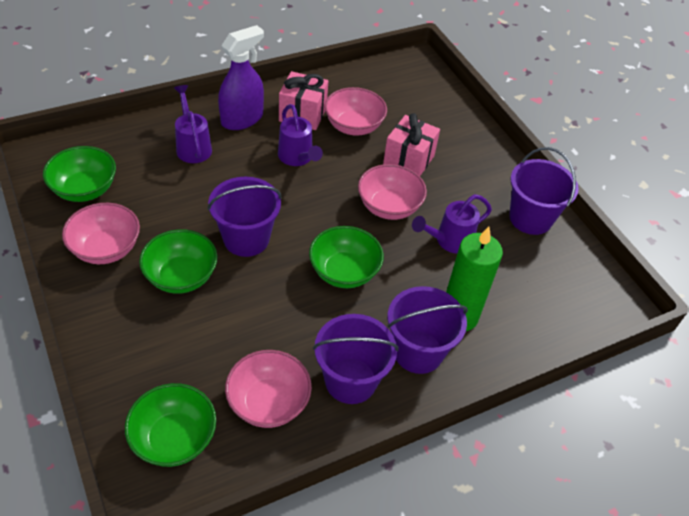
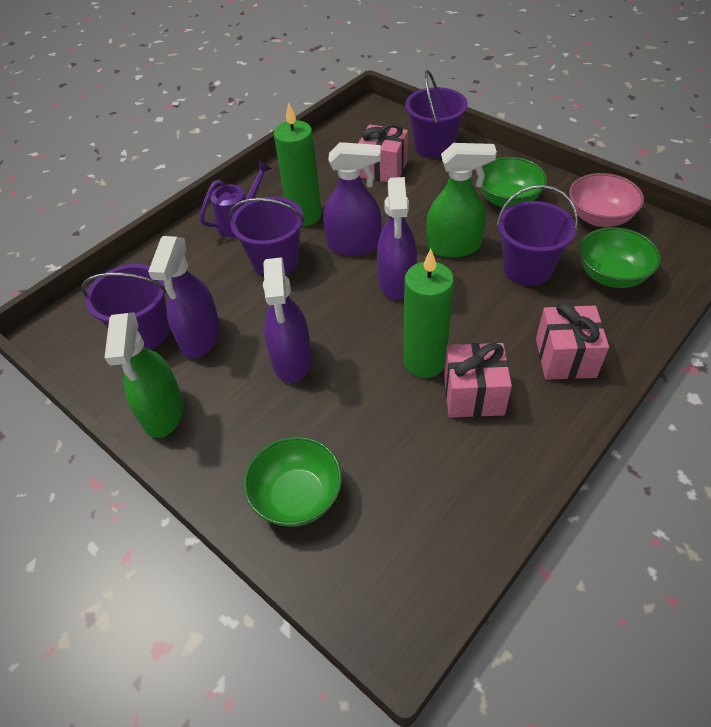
green bowl: 4 -> 3
green candle: 1 -> 2
green spray bottle: 0 -> 2
pink bowl: 4 -> 1
pink gift: 2 -> 3
purple spray bottle: 1 -> 4
purple watering can: 3 -> 1

